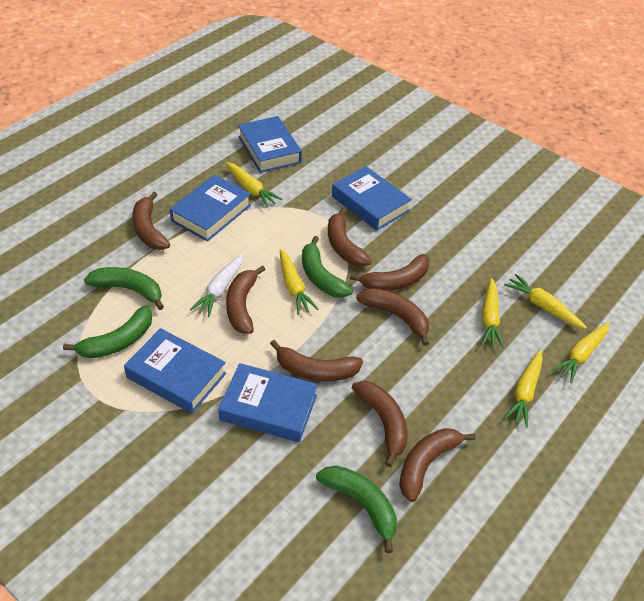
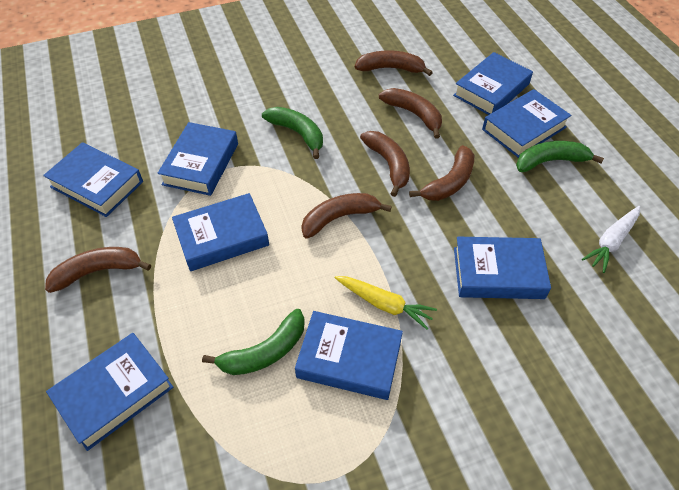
blue book: 5 -> 8
brown banana: 8 -> 6
green banana: 4 -> 3
yellow carrot: 6 -> 1

